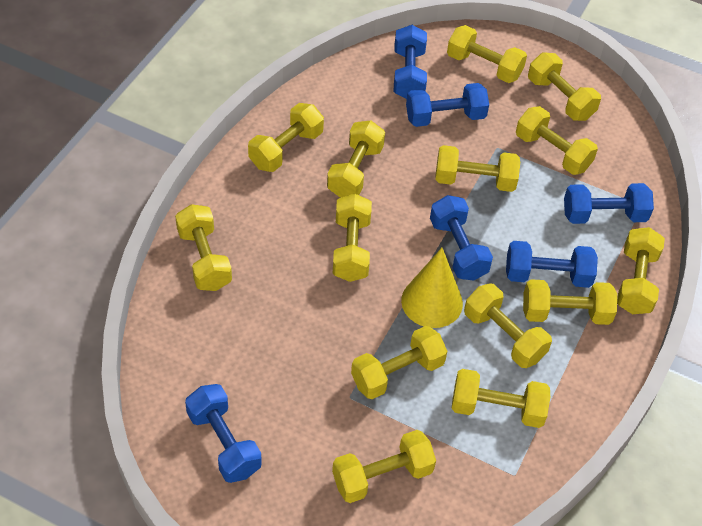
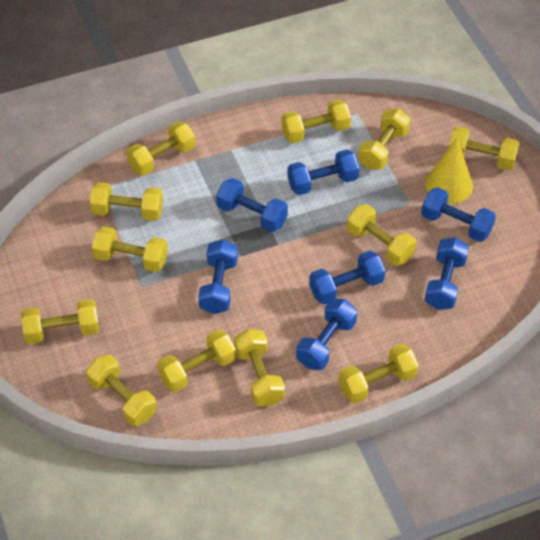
blue dumbbell: 6 -> 7
yellow dumbbell: 14 -> 12

